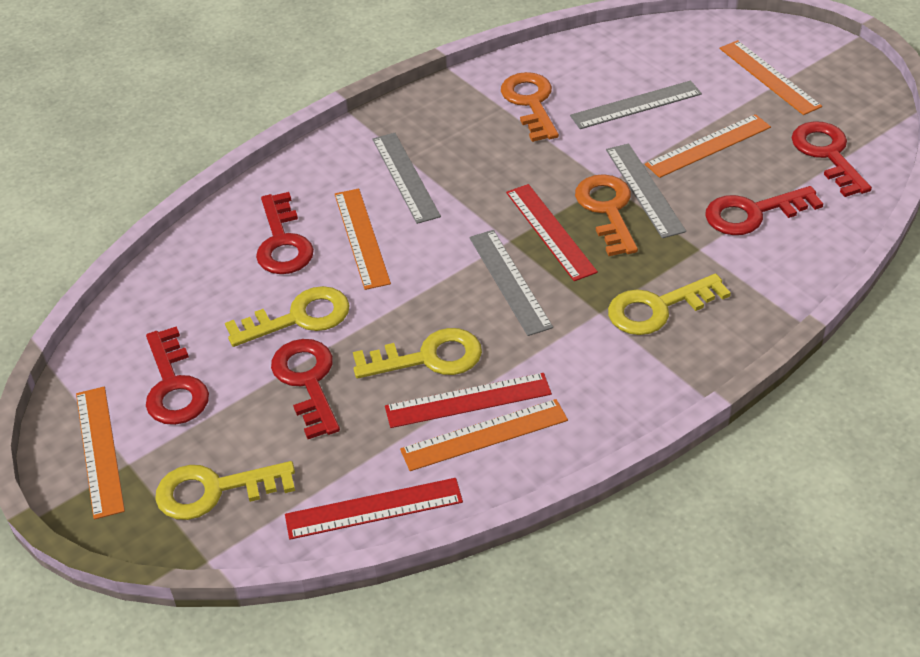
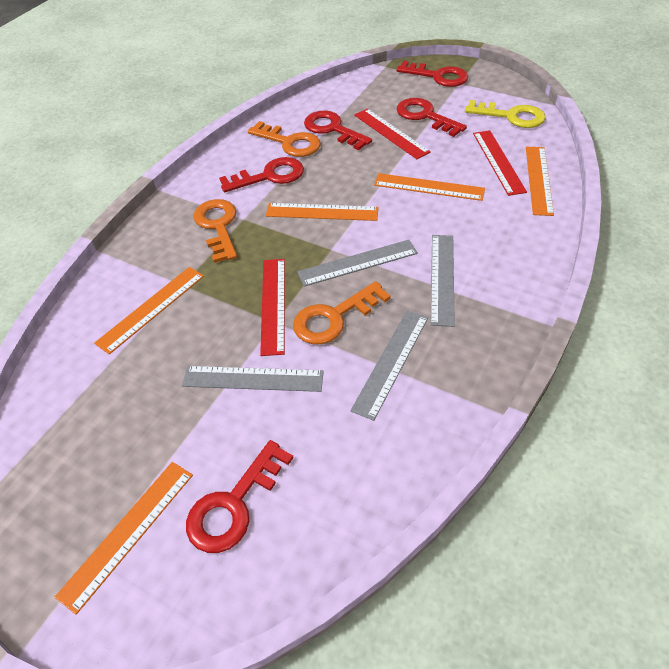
orange key: 2 -> 3
yellow key: 4 -> 1

